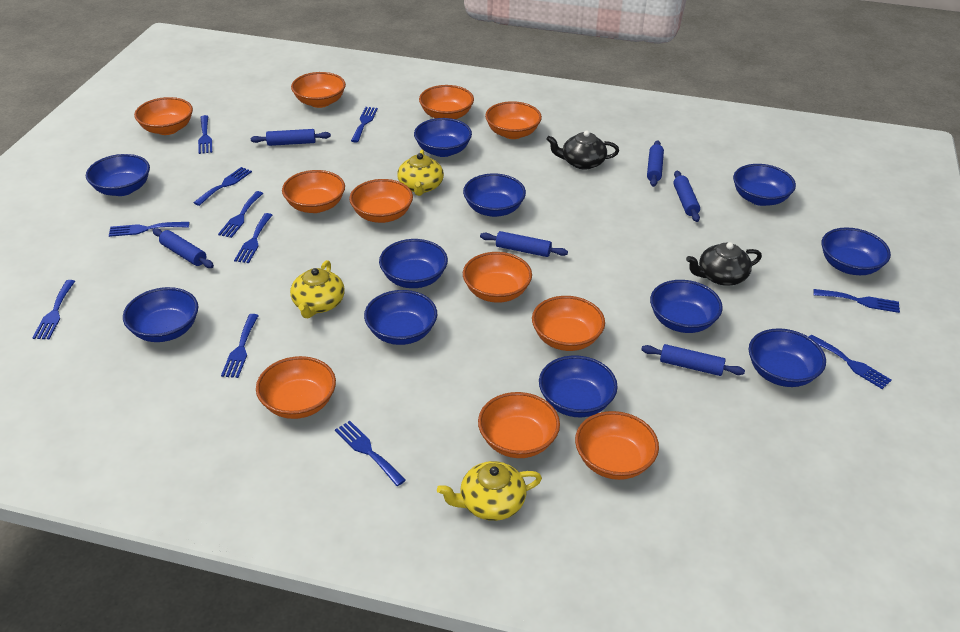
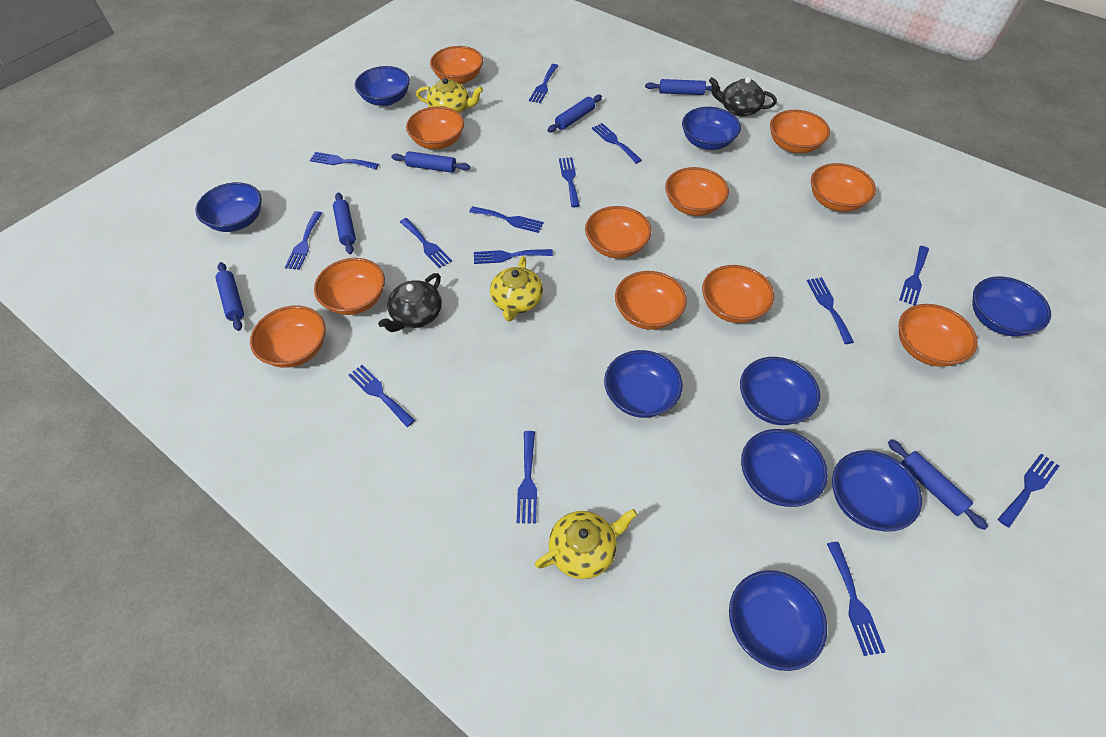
blue bowl: 11 -> 9
blue fork: 11 -> 14

